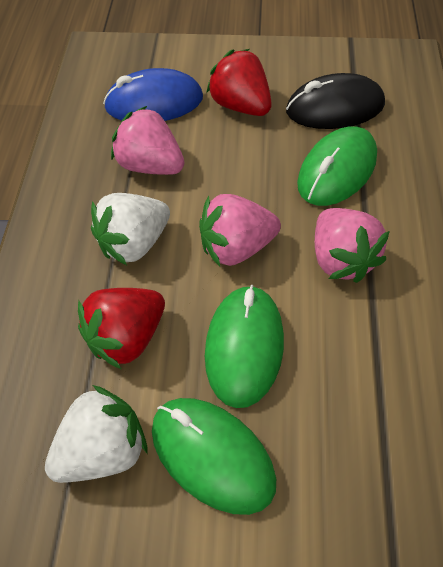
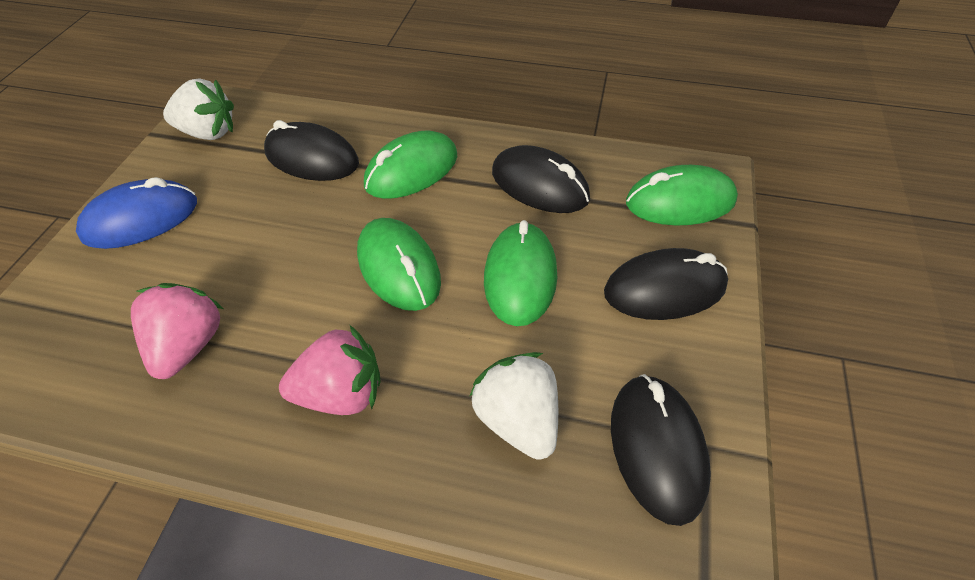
black mouse: 1 -> 4
green mouse: 3 -> 4
pink strawberry: 3 -> 2
red strawberry: 2 -> 0

